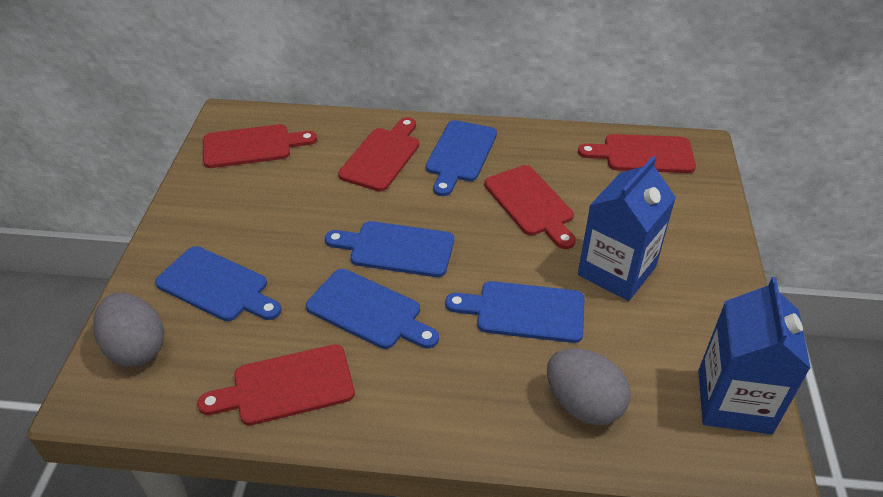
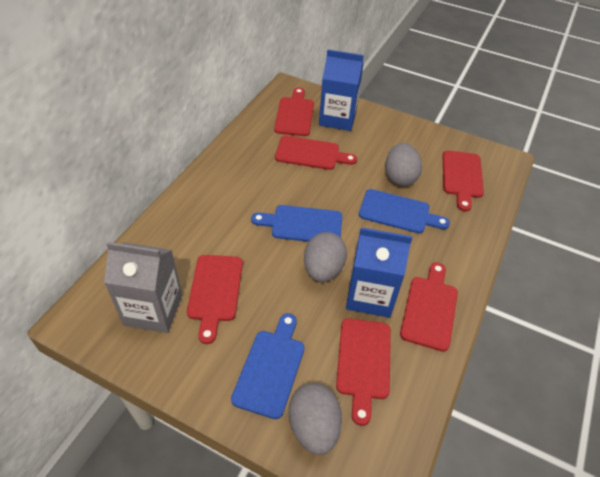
blue cutting board: 5 -> 3
grey carton: 0 -> 1
grey egg: 2 -> 3
red cutting board: 5 -> 6

